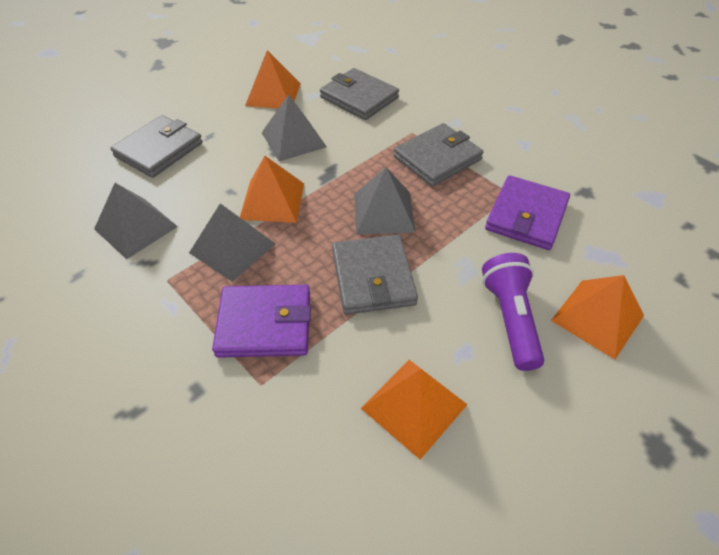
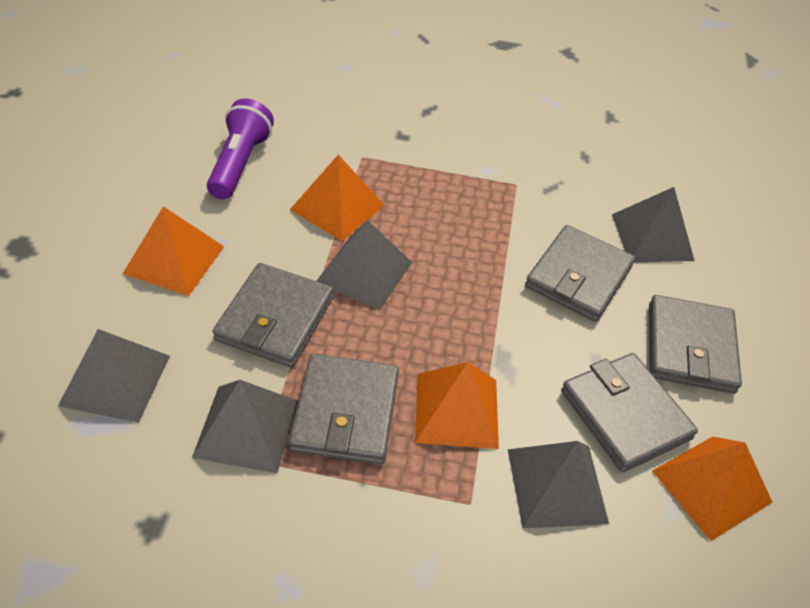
grey pyramid: 4 -> 5
grey wallet: 4 -> 5
purple wallet: 2 -> 0

